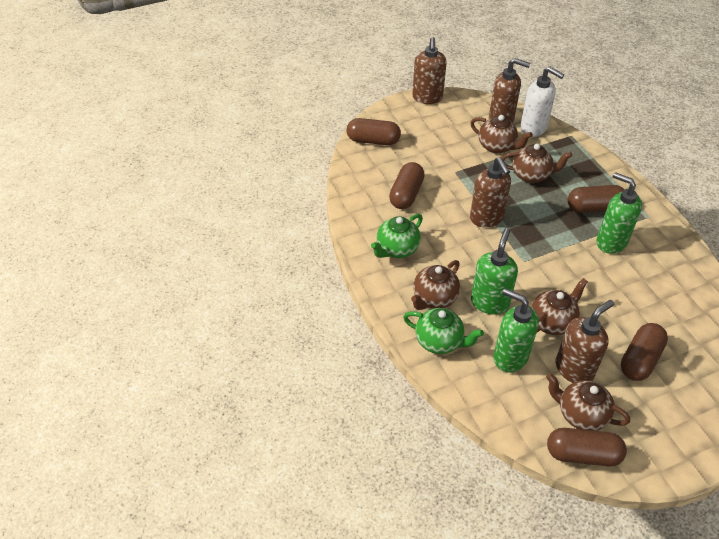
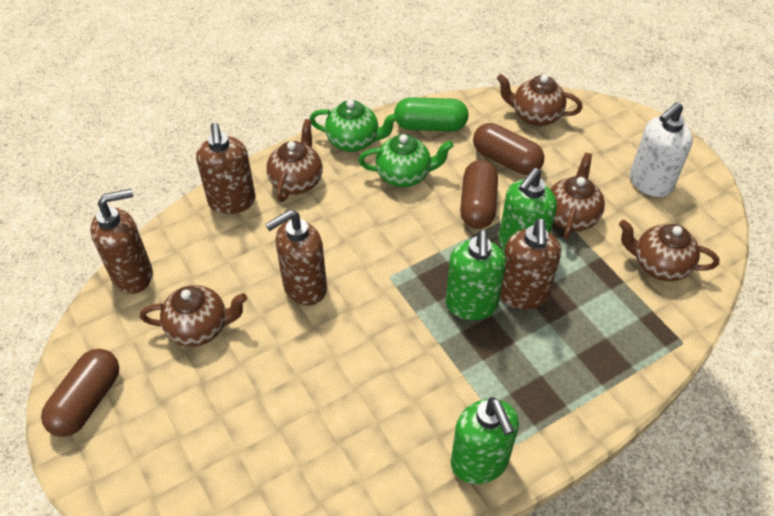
brown capsule: 5 -> 3
green capsule: 0 -> 1

